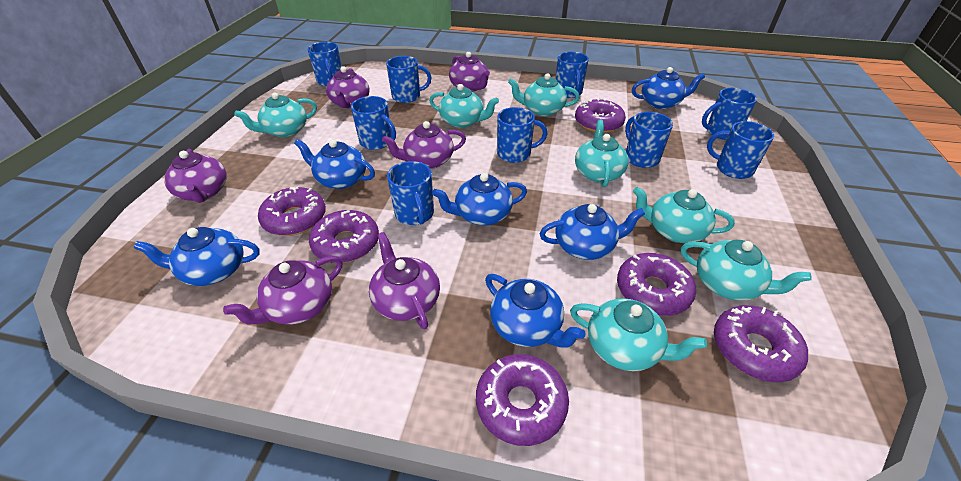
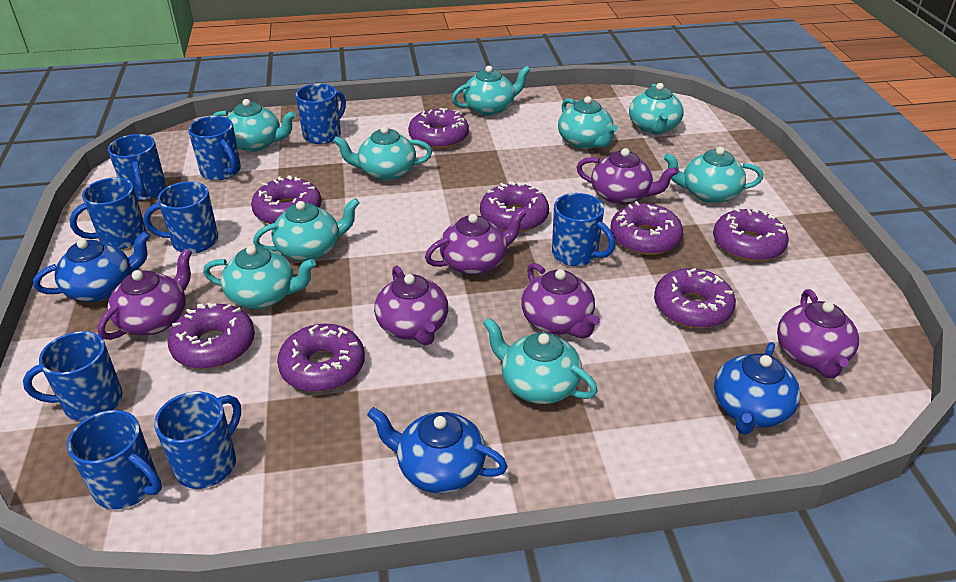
blue teapot: 6 -> 3
purple donut: 6 -> 8
turquoise teapot: 7 -> 9

